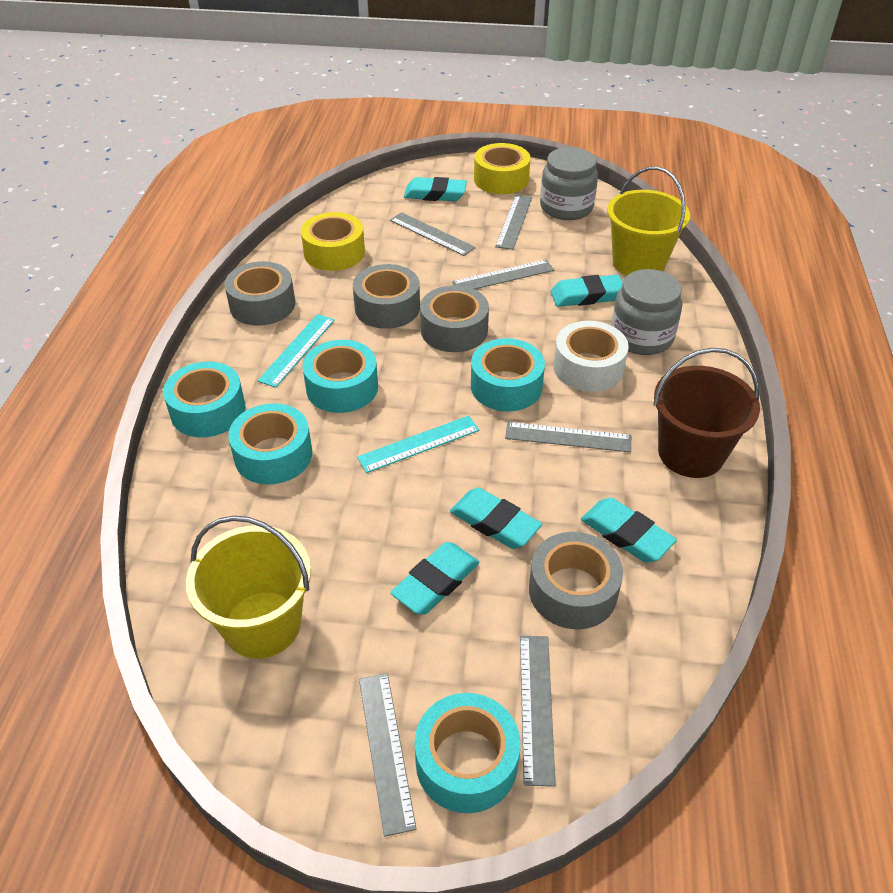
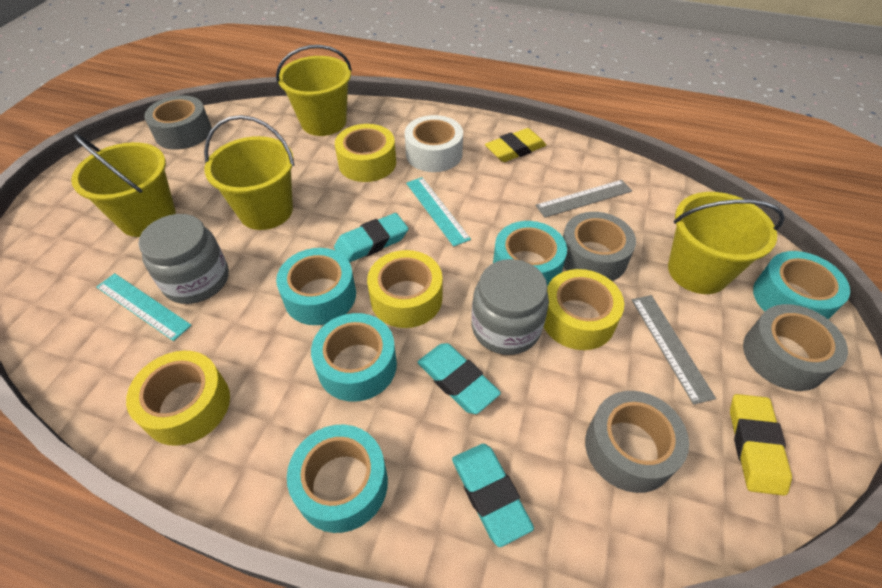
brown bucket: 1 -> 0
grey ruler: 6 -> 2
turquoise eraser: 5 -> 3
yellow bucket: 2 -> 4
yellow eraser: 0 -> 2
yellow tape: 2 -> 4

